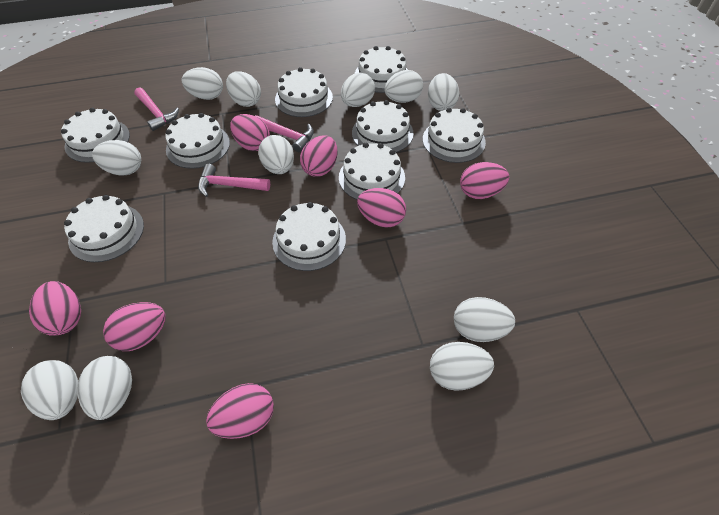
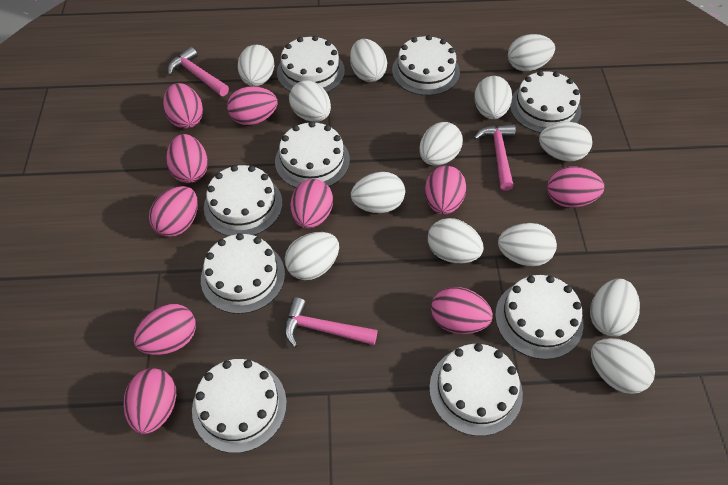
pink egg: 7 -> 10
white egg: 11 -> 13

